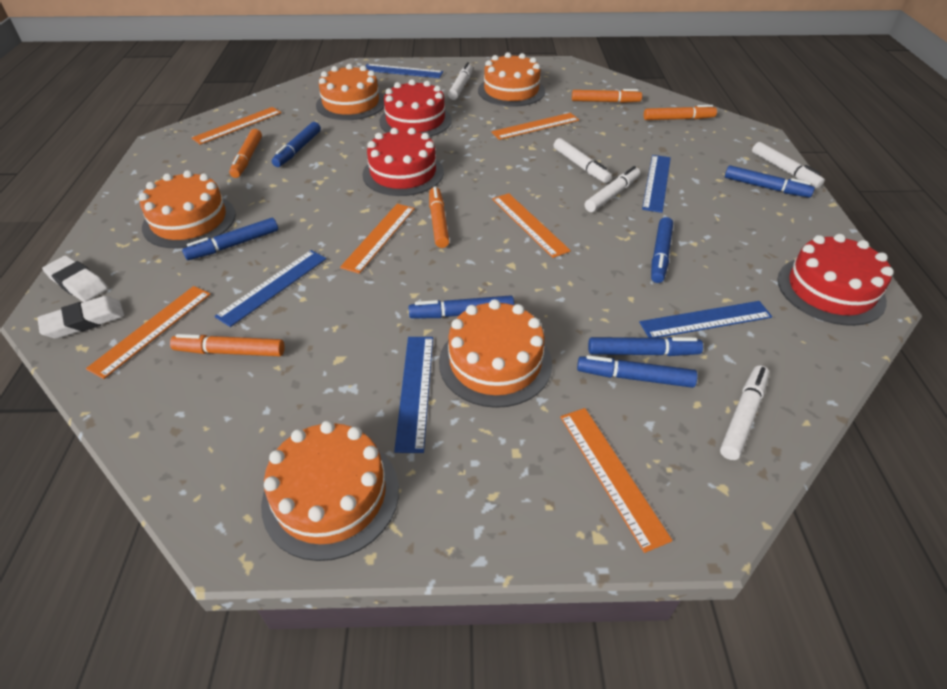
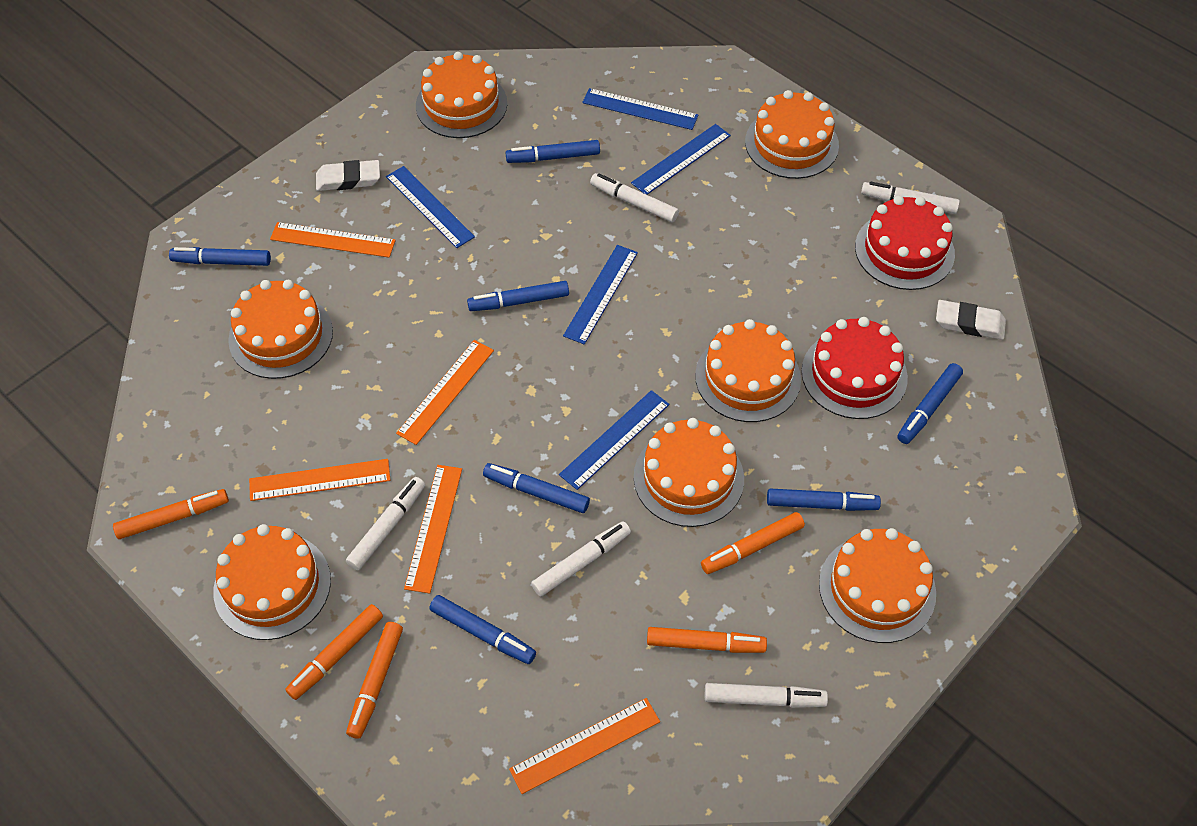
orange cake: 5 -> 7
orange ruler: 6 -> 5
red cake: 3 -> 2

